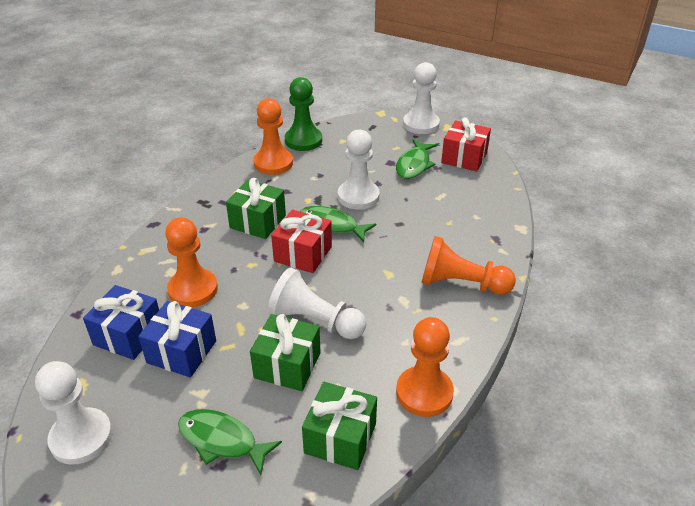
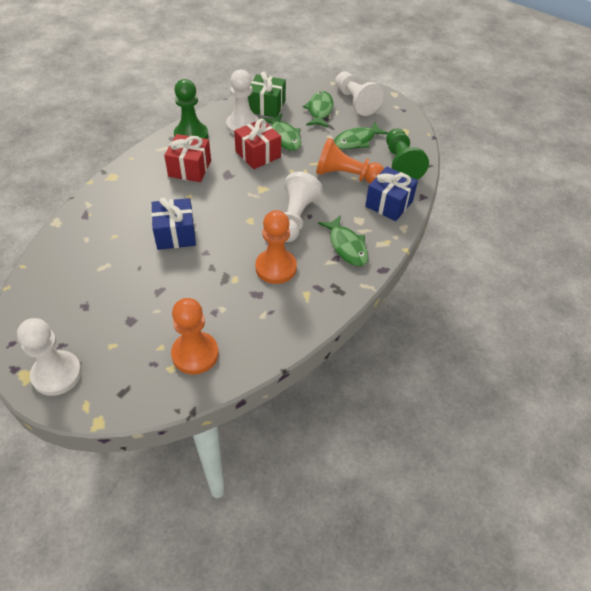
green fish: 3 -> 4
green gift: 3 -> 1
green pawn: 1 -> 2
orange pawn: 4 -> 3

